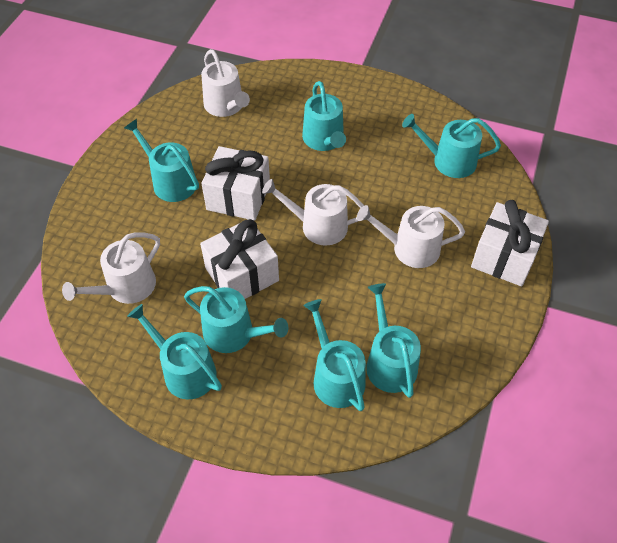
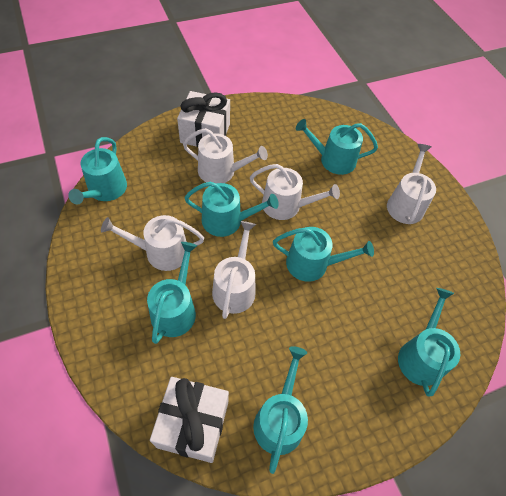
white gift: 3 -> 2
white watering can: 4 -> 5

